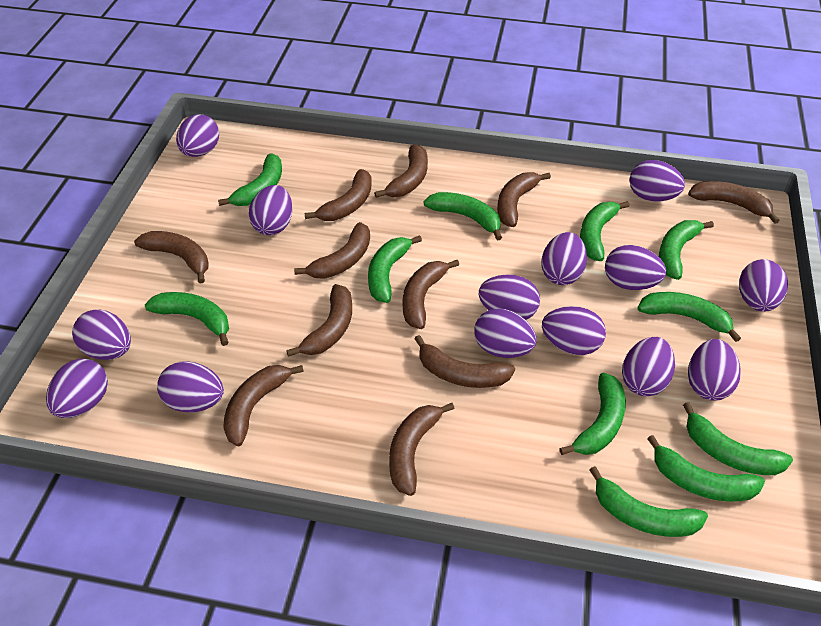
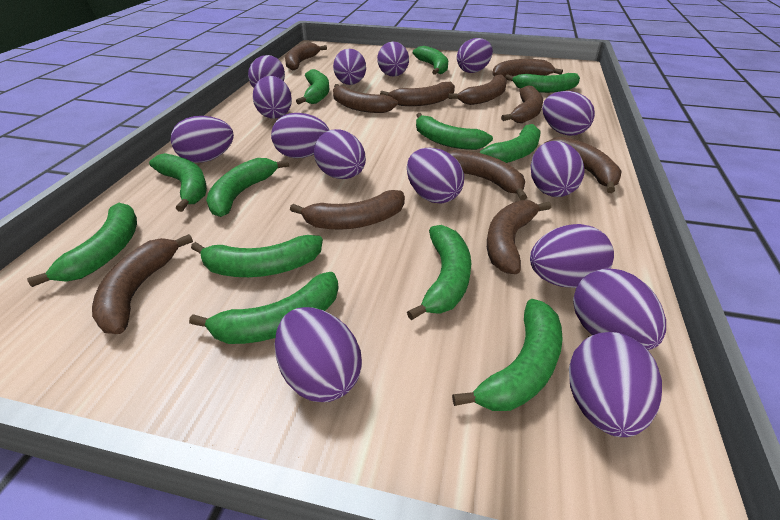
green banana: 11 -> 12
purple egg: 14 -> 15

